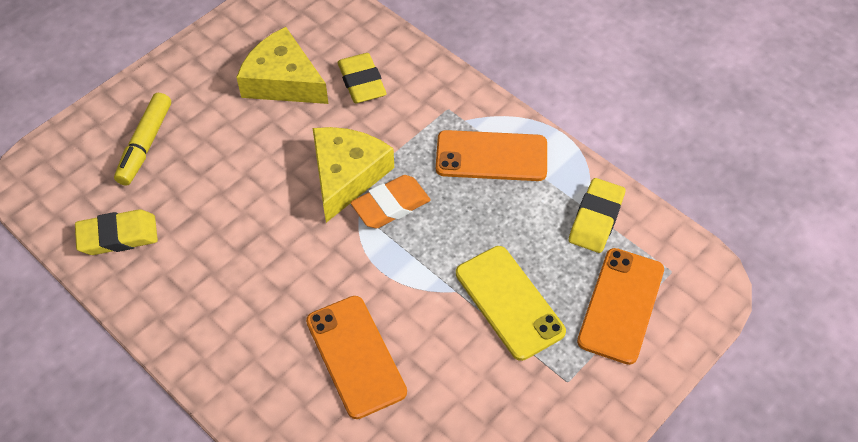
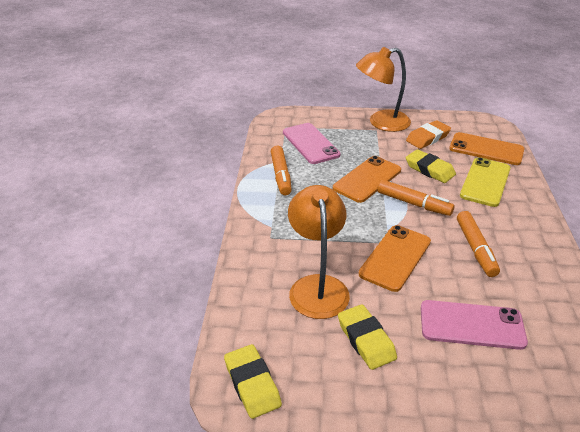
orange lamp: 0 -> 2
orange marker: 0 -> 3
pink phone: 0 -> 2
yellow cheese: 2 -> 0
yellow marker: 1 -> 0

